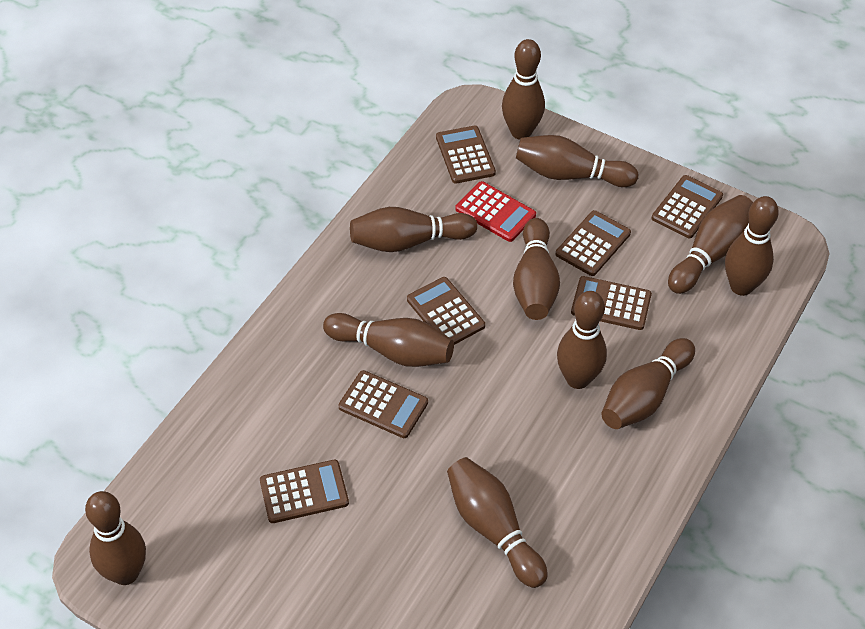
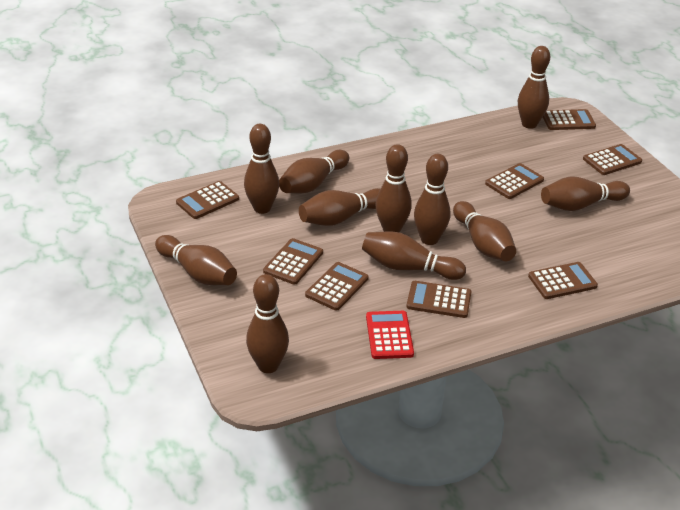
brown calculator: 7 -> 8

